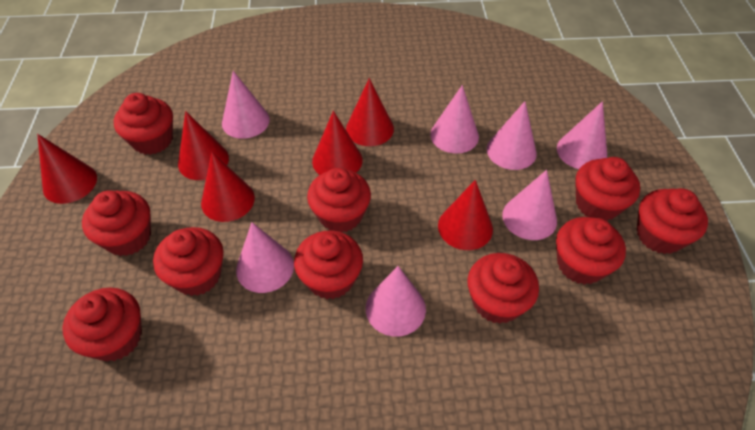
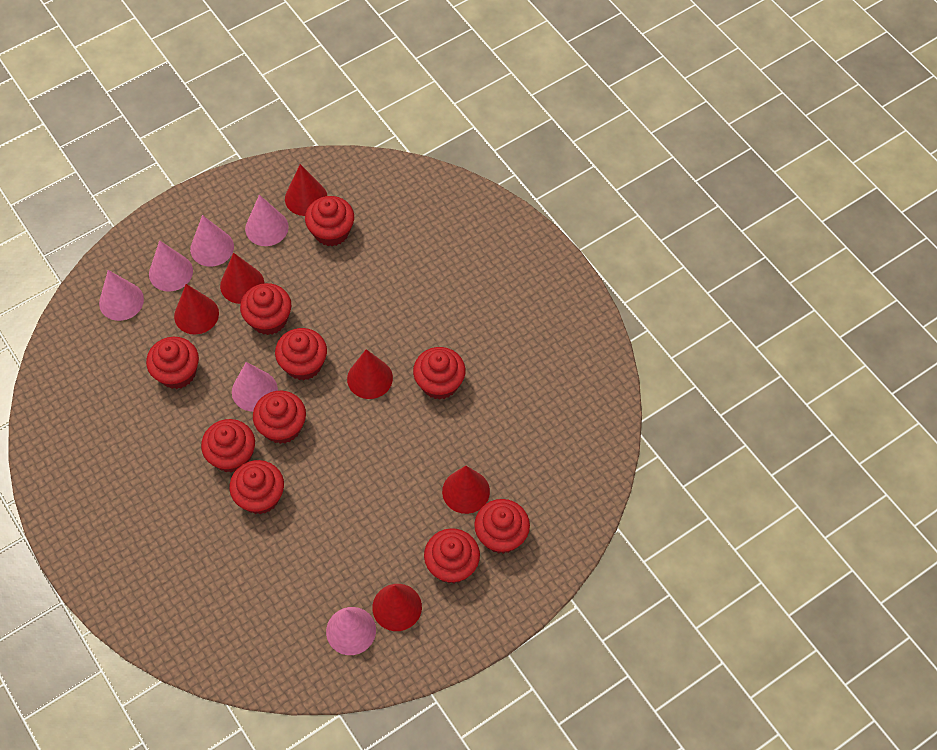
pink cone: 7 -> 6

